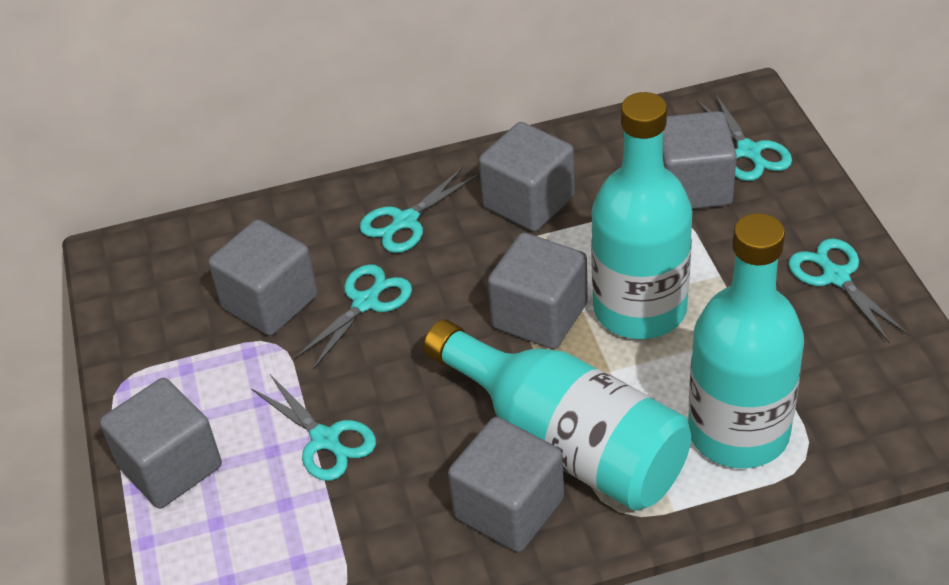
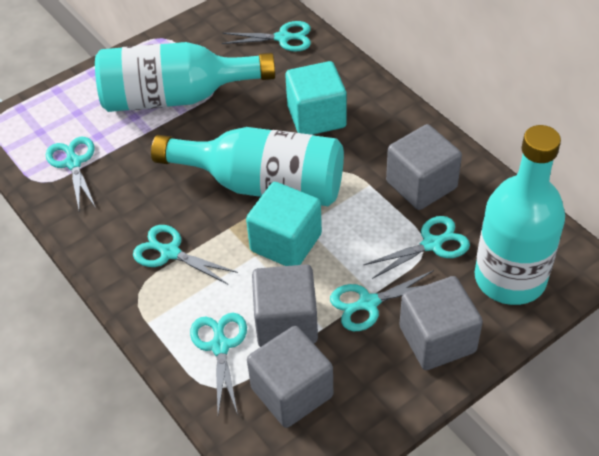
grey cube: 6 -> 4
turquoise cube: 0 -> 2
turquoise scissors: 5 -> 6

